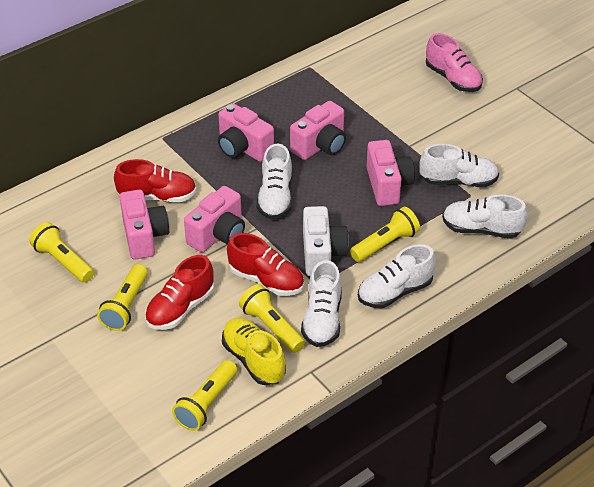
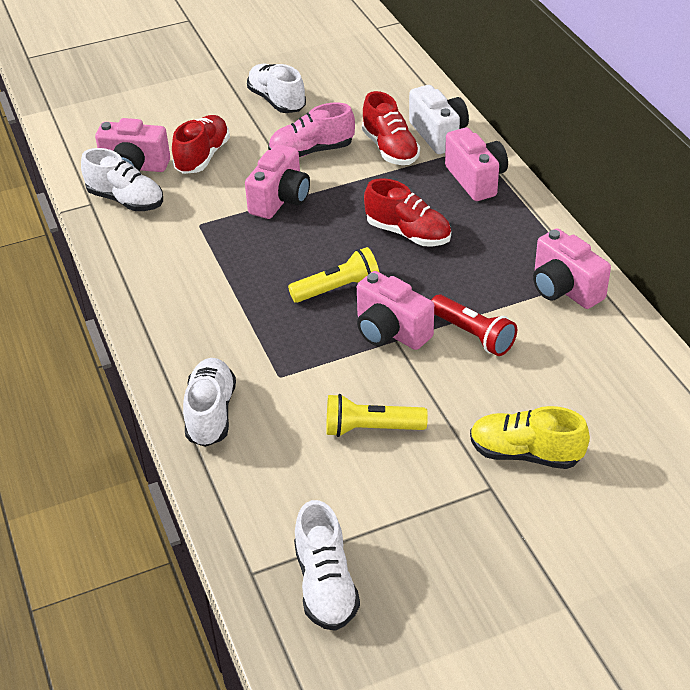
red flashlight: 0 -> 1
white shoe: 5 -> 4
yellow flashlight: 5 -> 2

